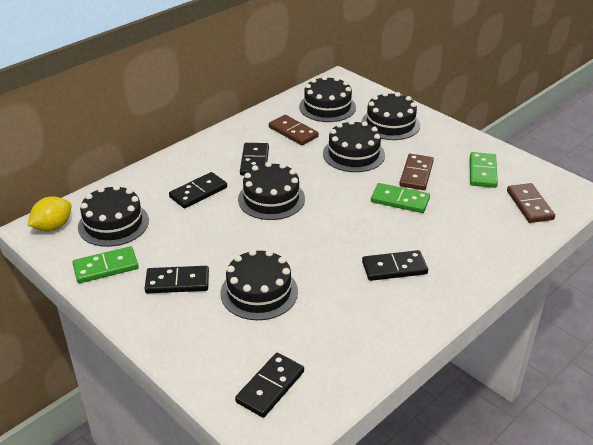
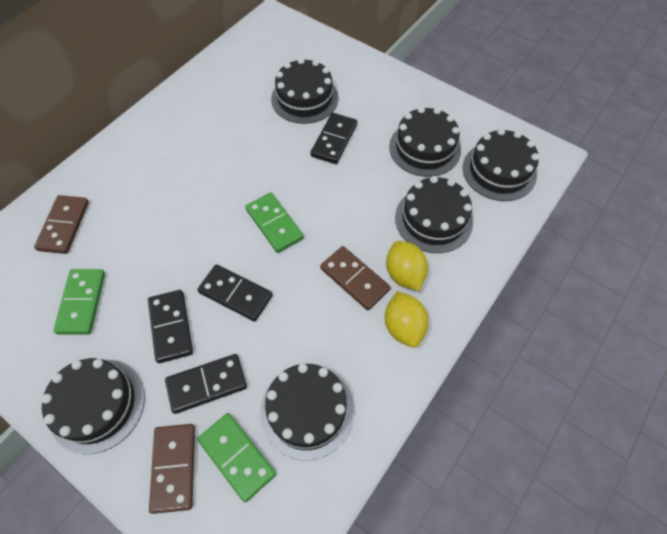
black domino: 5 -> 4
yellow lemon: 1 -> 2

